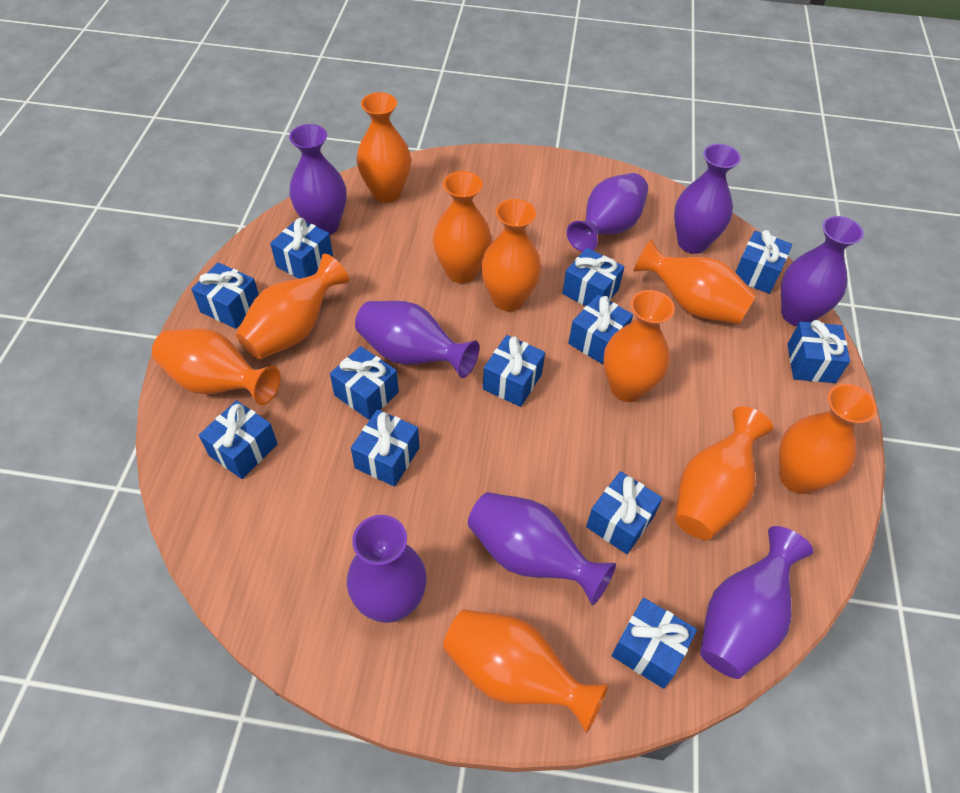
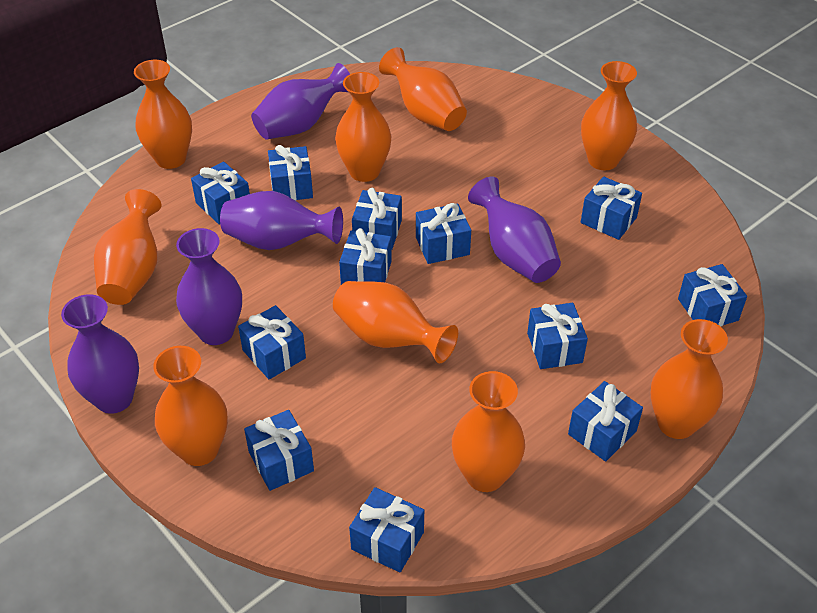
orange vase: 10 -> 9
purple vase: 8 -> 5

